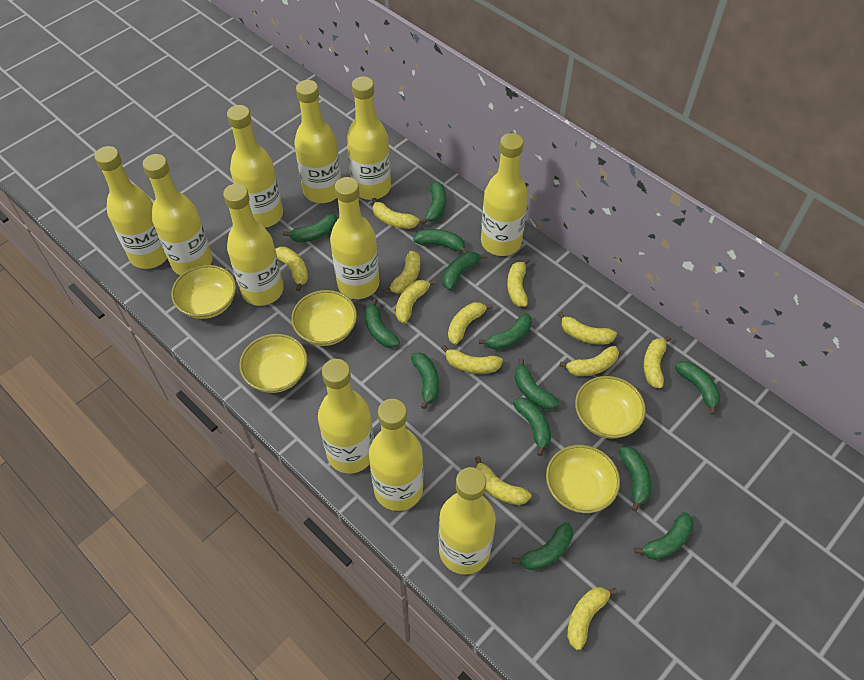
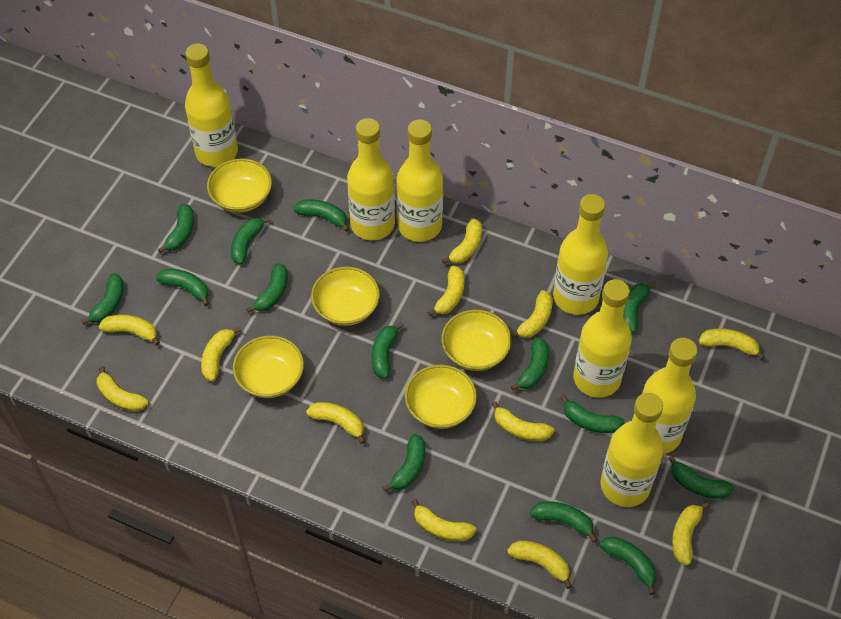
green banana: 13 -> 14
yellow bottle: 11 -> 7

